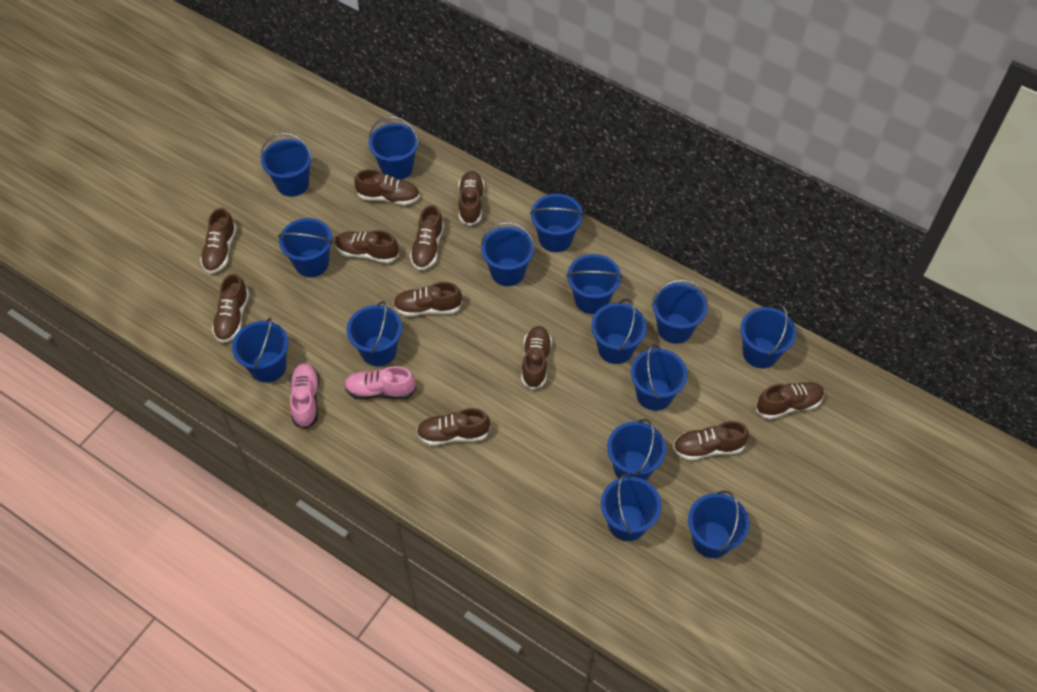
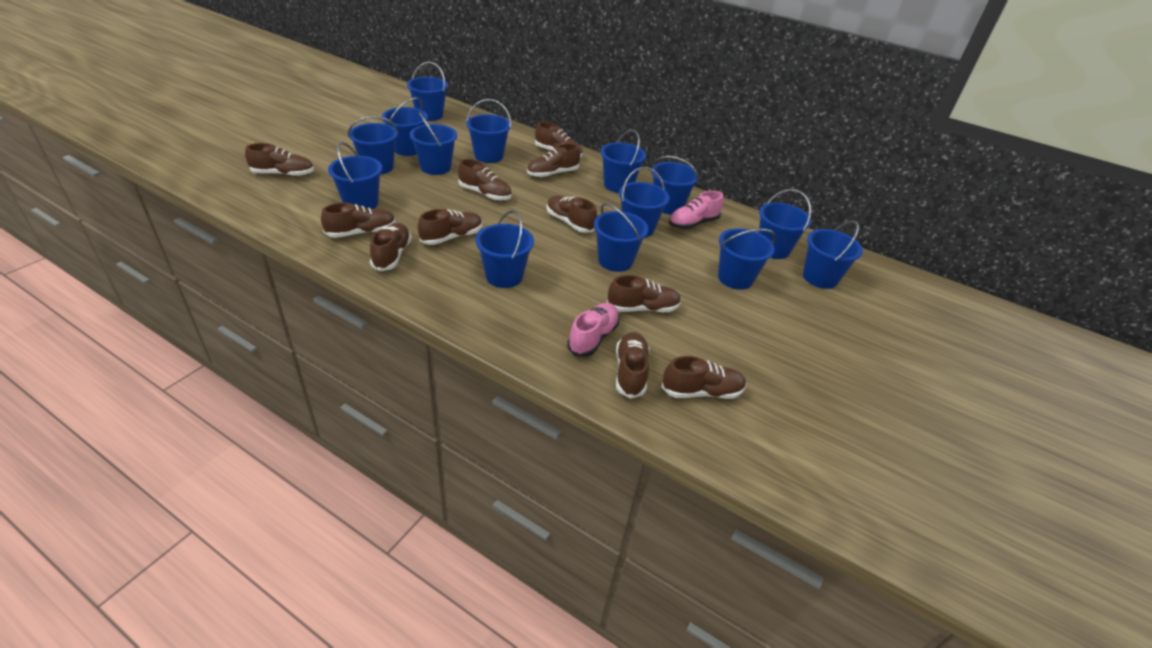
blue bucket: 15 -> 14

